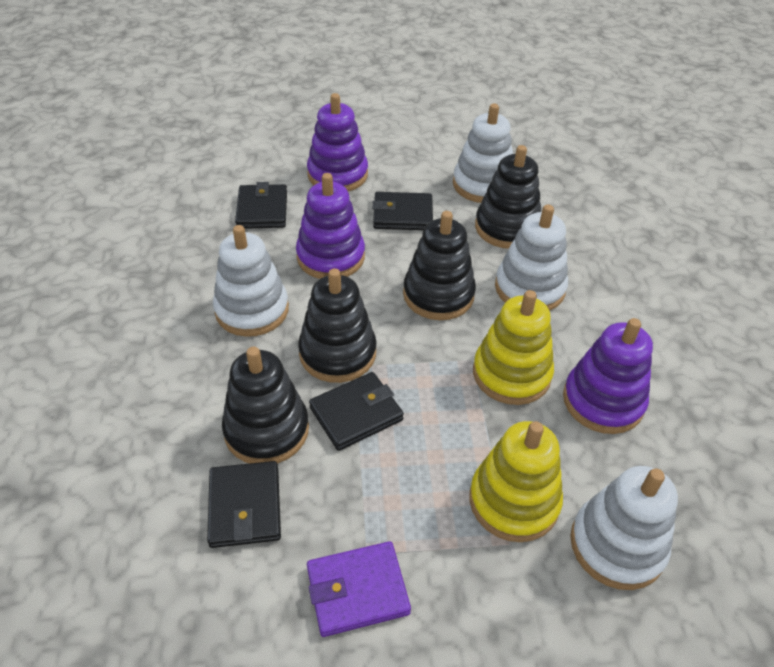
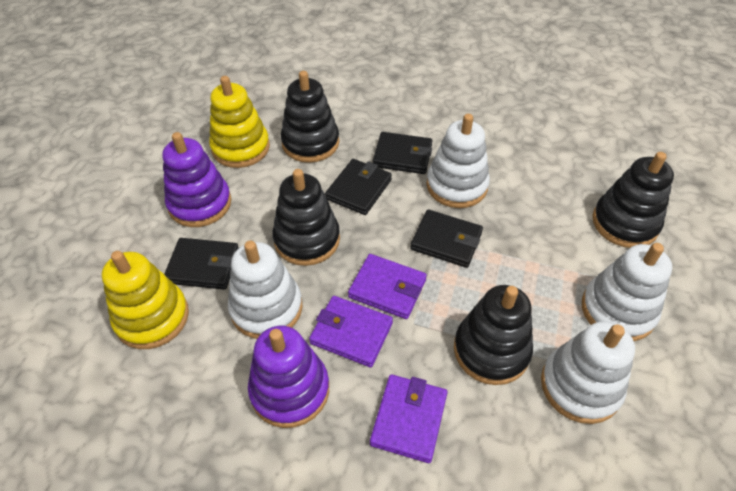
purple stacking toy: 3 -> 2
purple wallet: 1 -> 3

